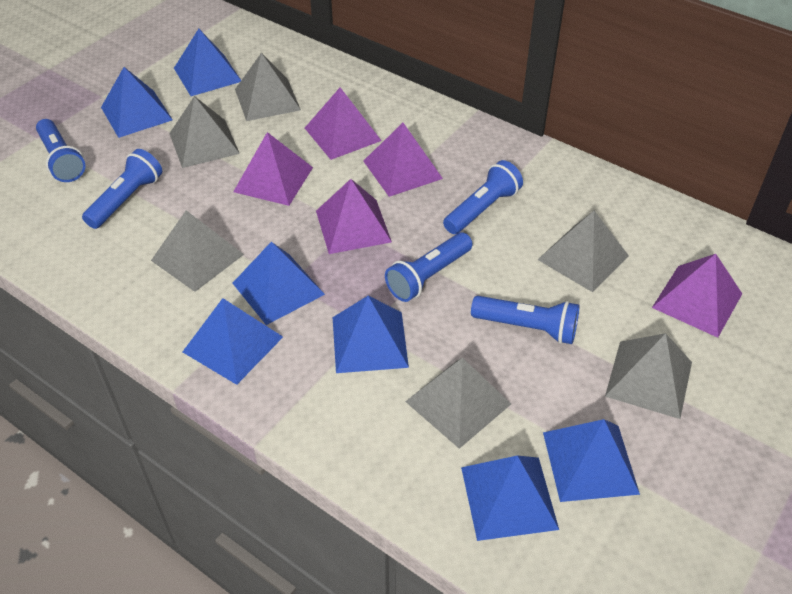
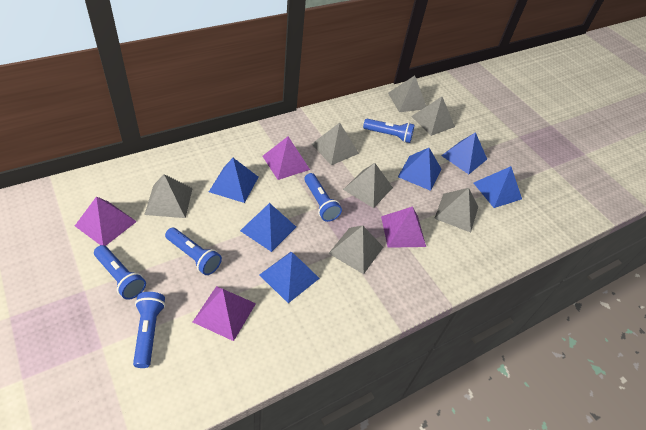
blue pyramid: 7 -> 6
grey pyramid: 6 -> 7
purple pyramid: 5 -> 4

